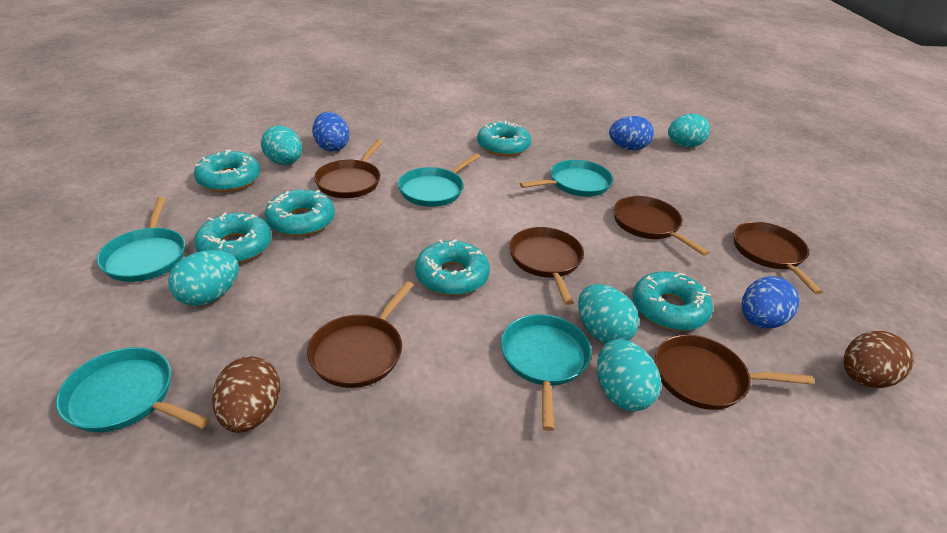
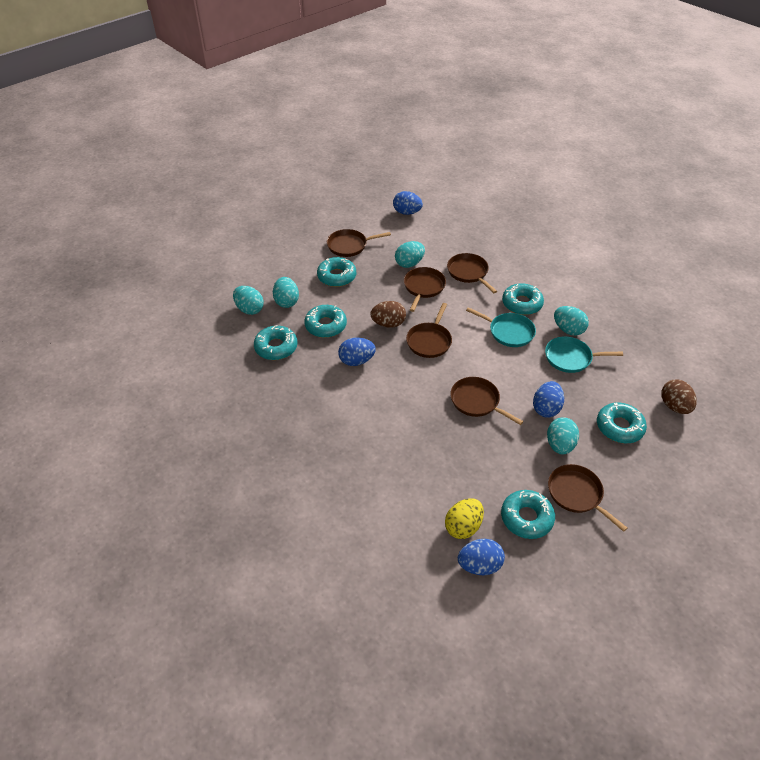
blue egg: 3 -> 4
turquoise pan: 5 -> 2
yellow egg: 0 -> 1

